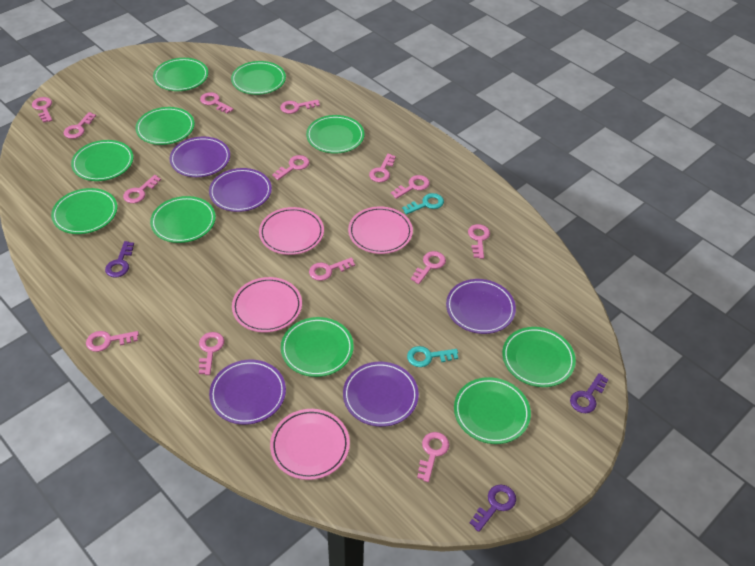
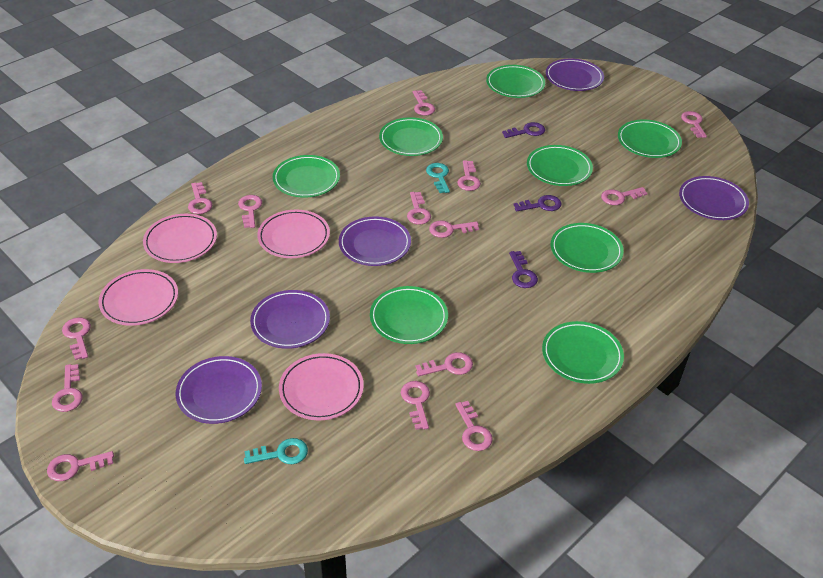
green plate: 10 -> 8

